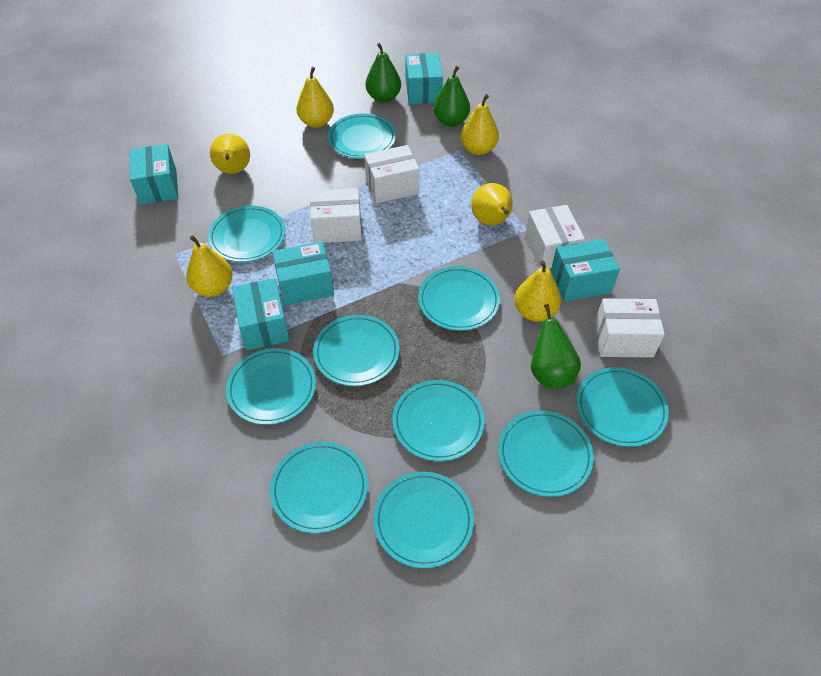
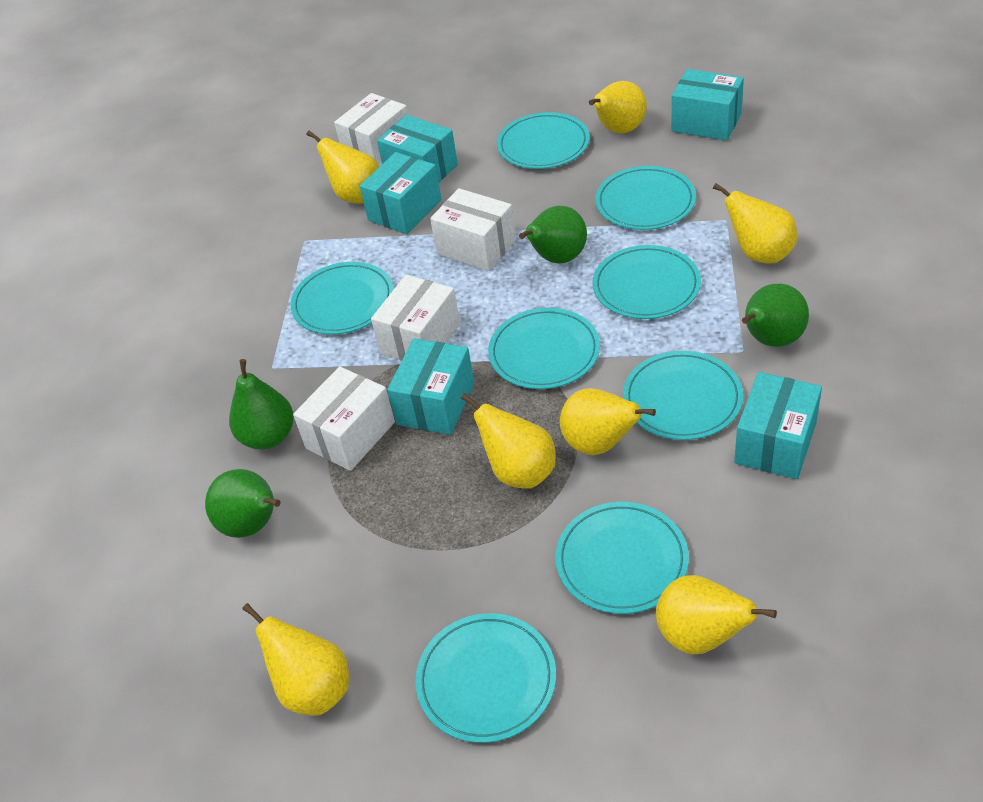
green pear: 3 -> 4
turquoise plate: 10 -> 8
yellow pear: 6 -> 7

